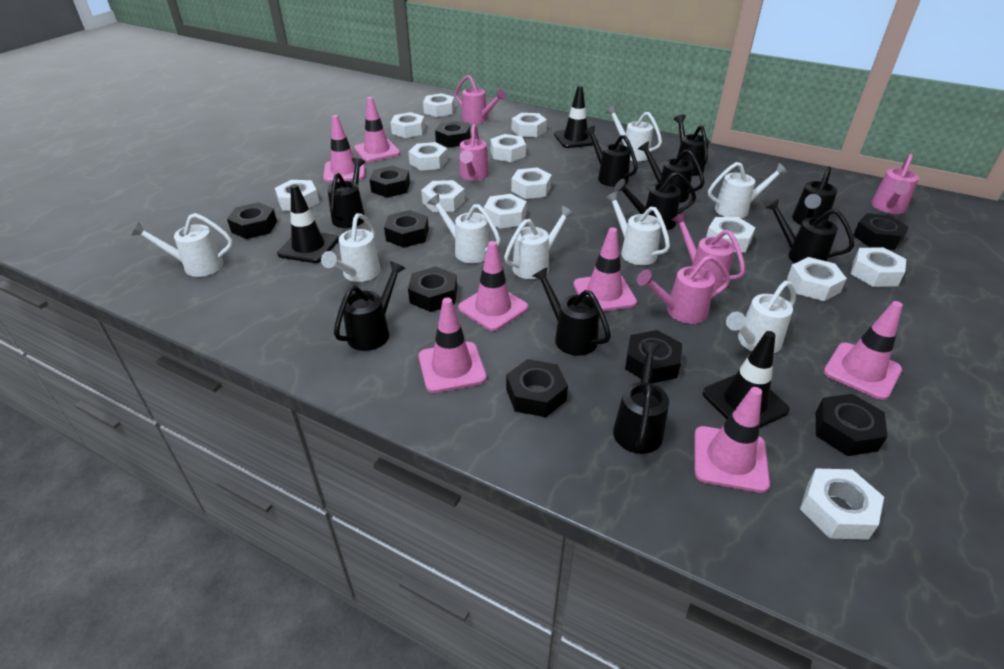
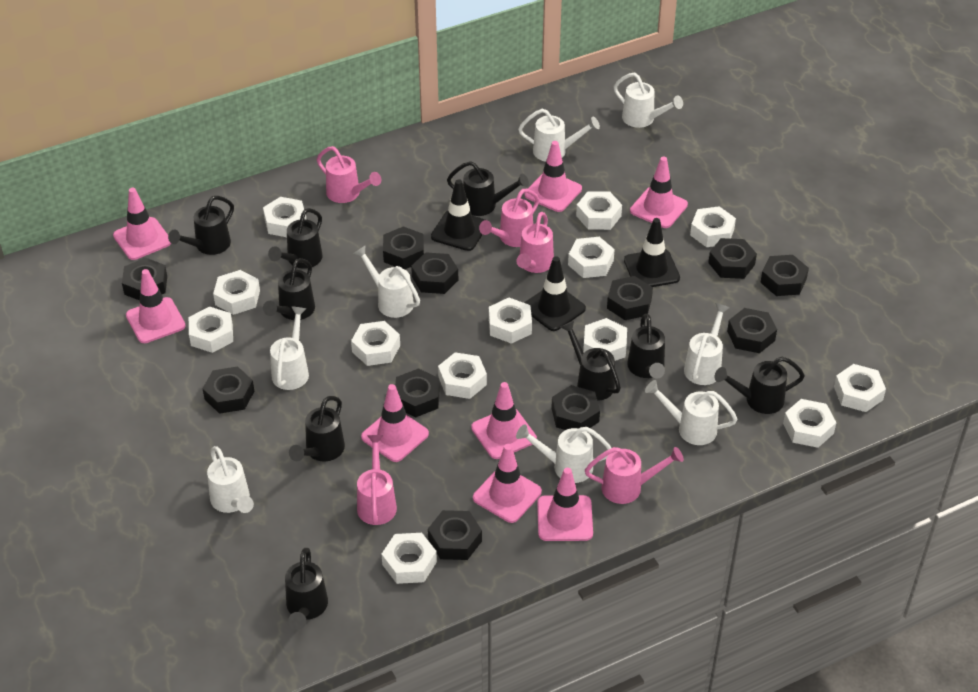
black nut: 9 -> 11
black watering can: 10 -> 9
pink traffic cone: 7 -> 8

